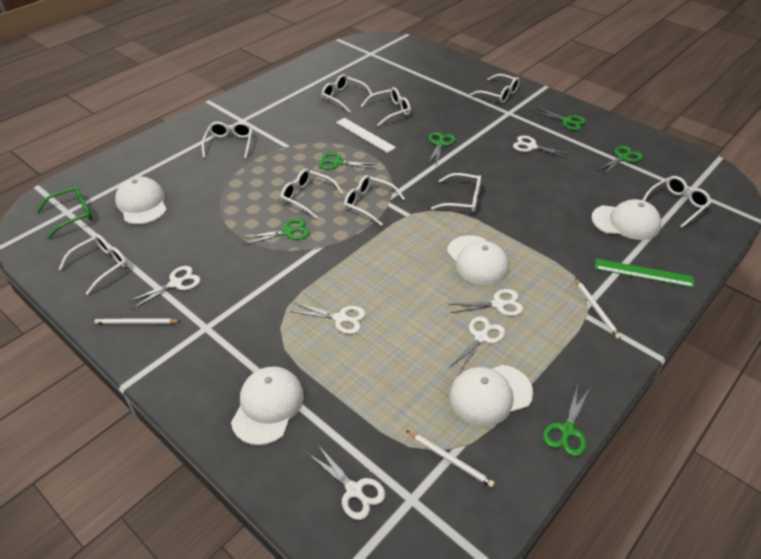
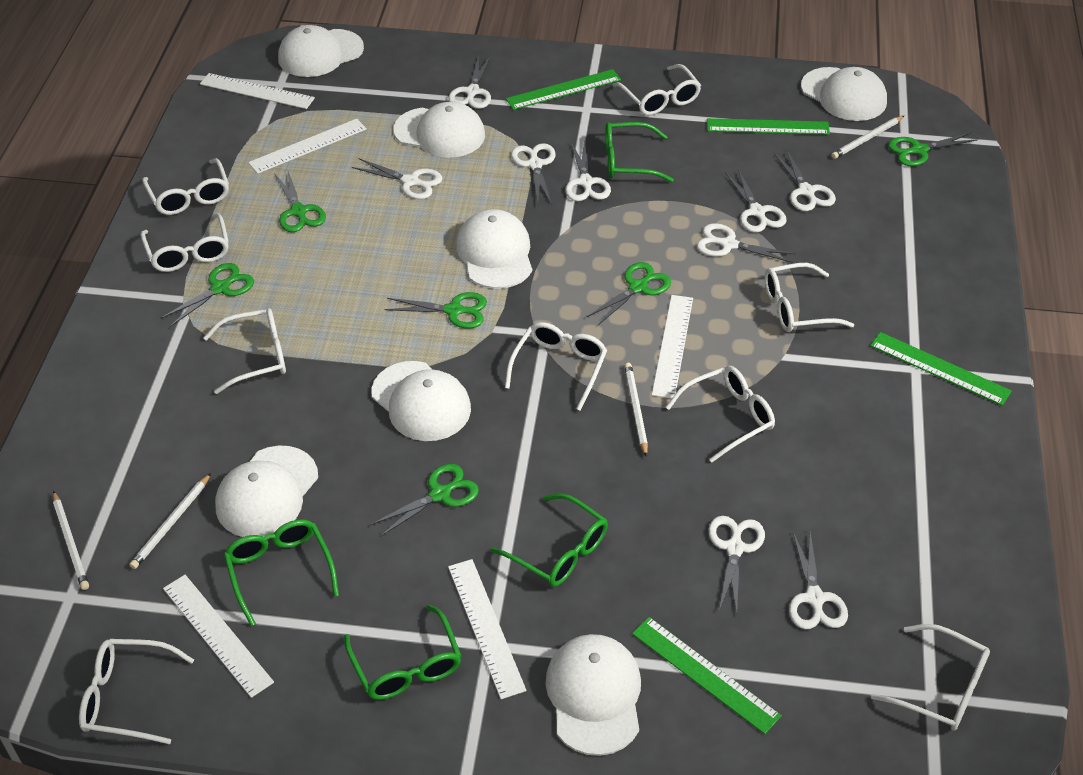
green glasses: 1 -> 4
green ruler: 1 -> 4
white cap: 5 -> 7
white pencil: 3 -> 4
white ruler: 1 -> 5
white scissors: 6 -> 9

